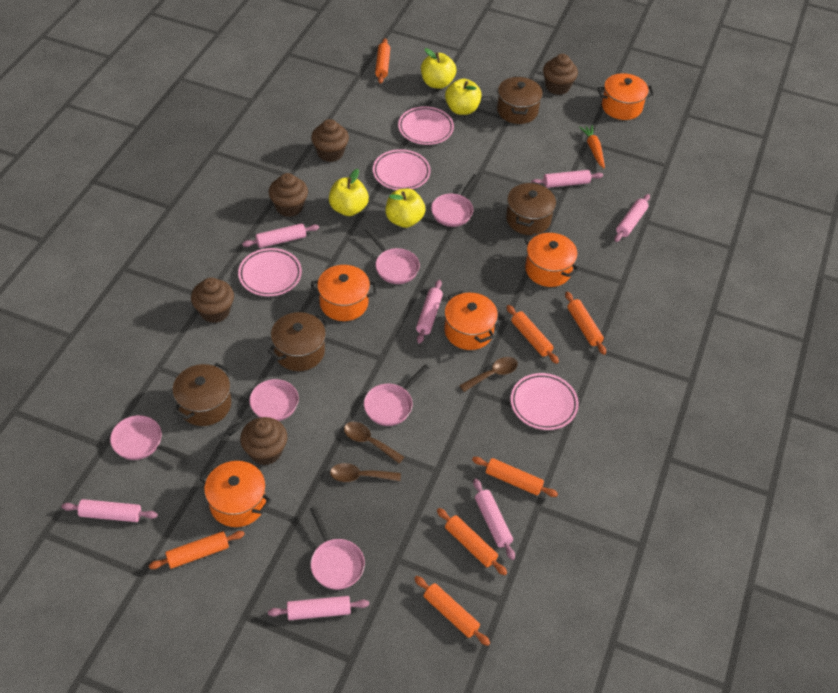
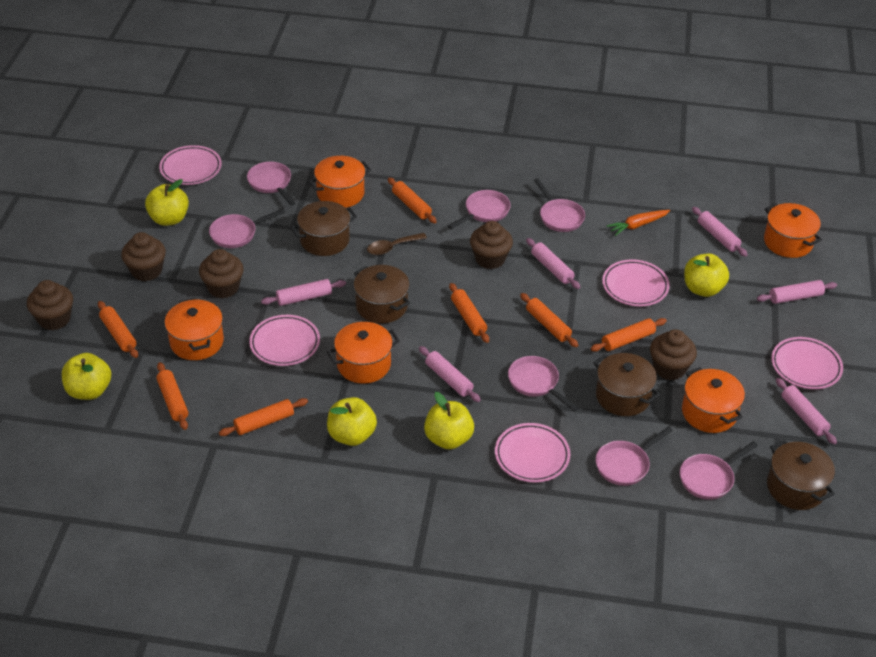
brown spoon: 3 -> 1
pink pan: 6 -> 7
pink plate: 4 -> 5
pink rolling pin: 7 -> 6
yellow apple: 4 -> 5

